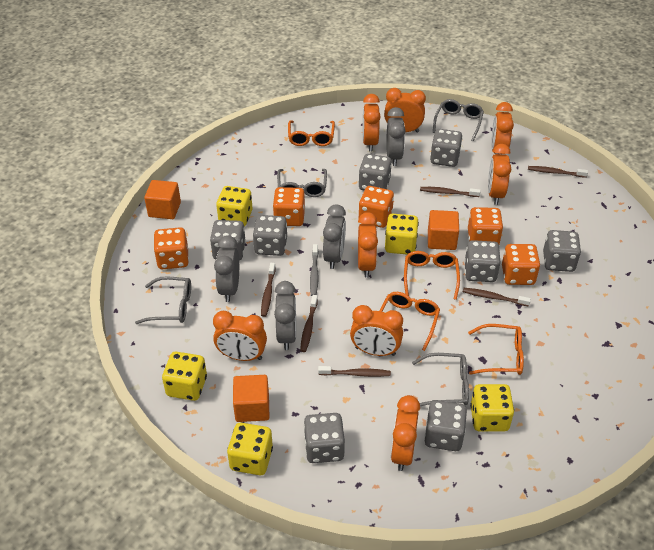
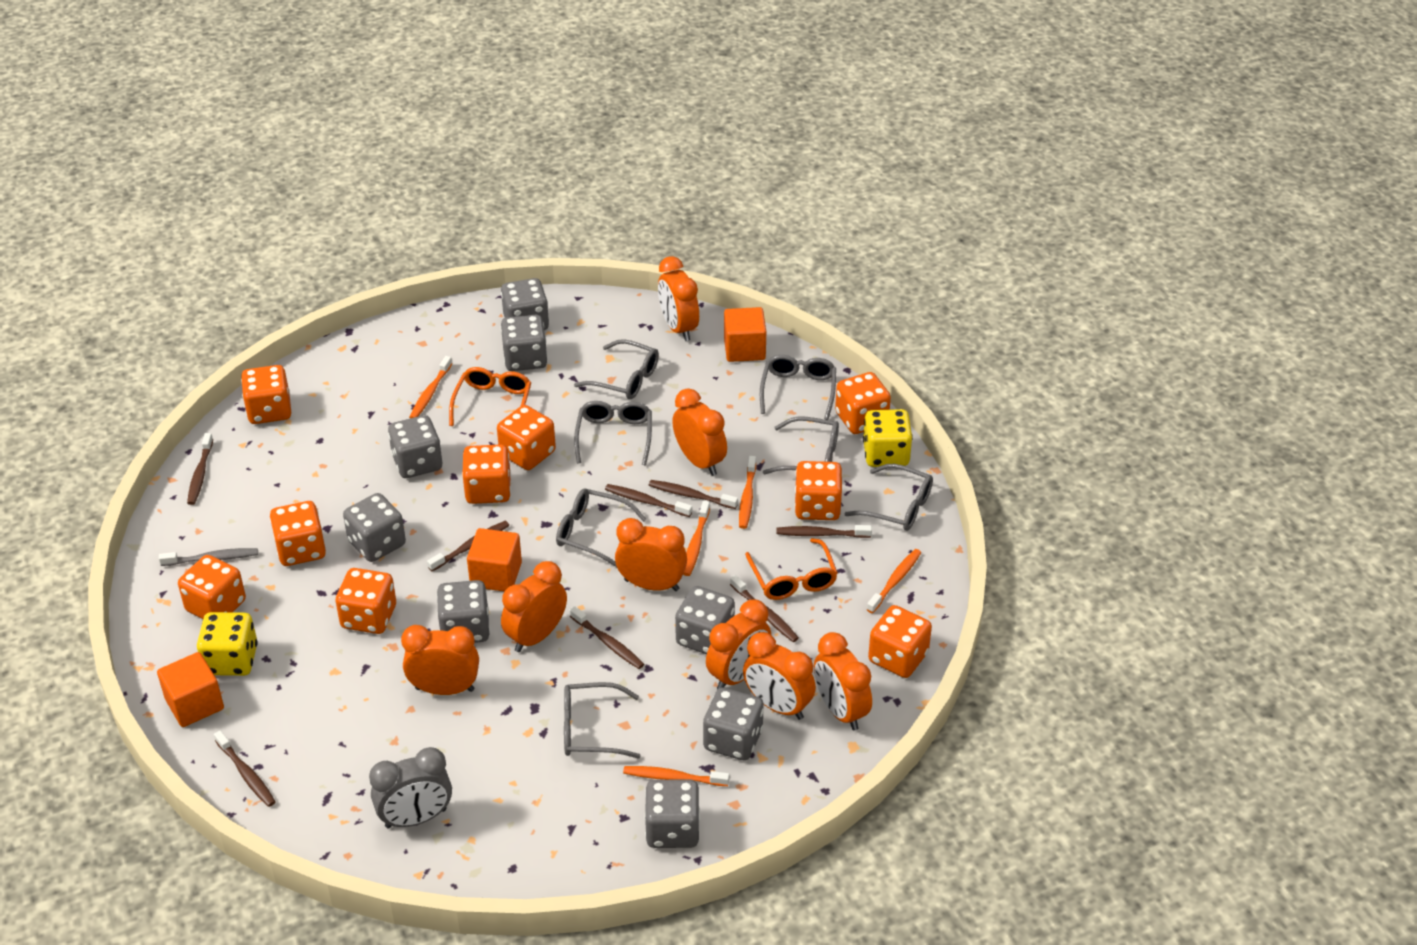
brown toothbrush: 6 -> 8
grey clock: 4 -> 1
grey glasses: 4 -> 7
orange dice: 5 -> 9
orange glasses: 4 -> 2
orange toothbrush: 0 -> 5
yellow dice: 5 -> 2

